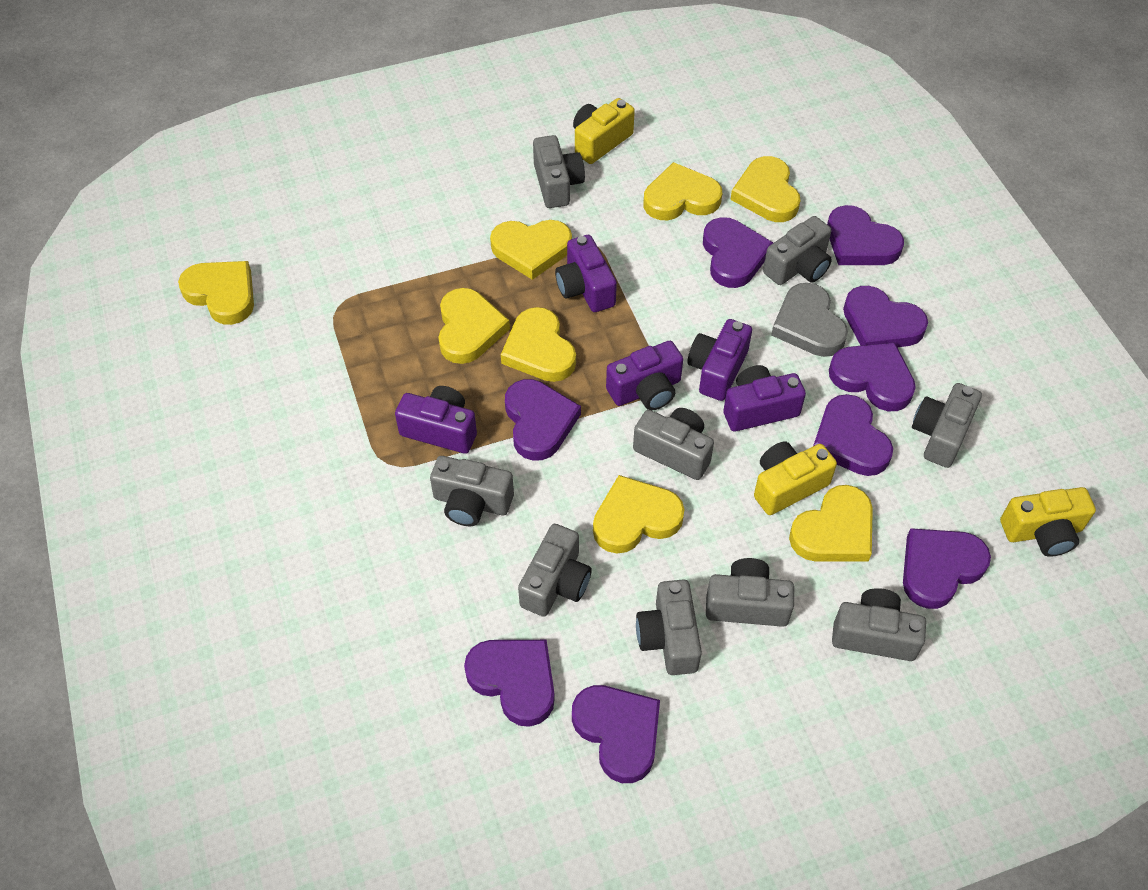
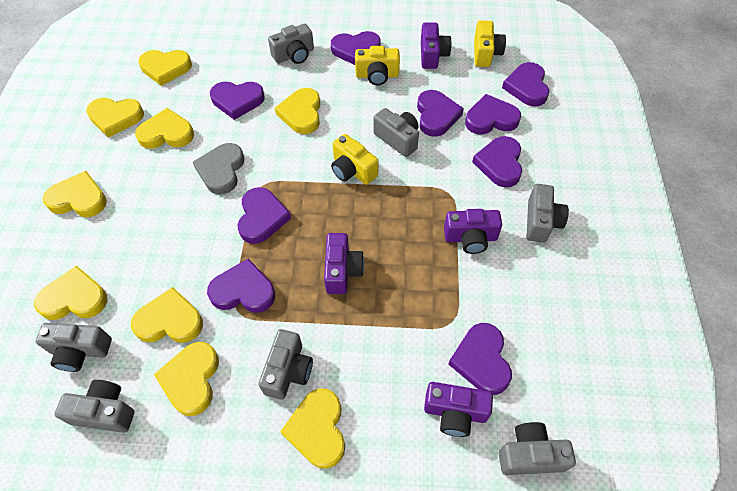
grey camera: 9 -> 7
purple camera: 5 -> 4
yellow heart: 8 -> 9

